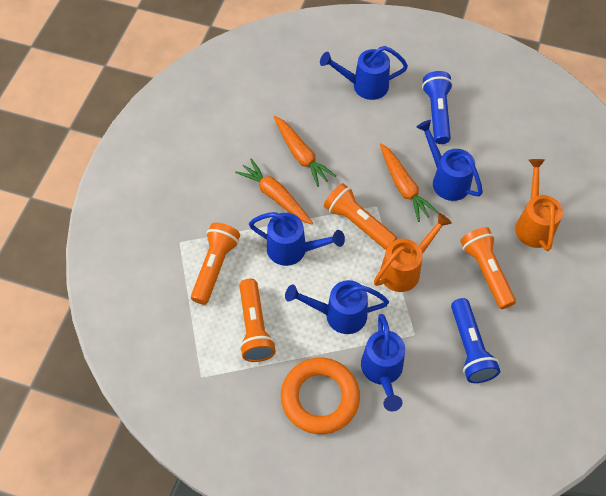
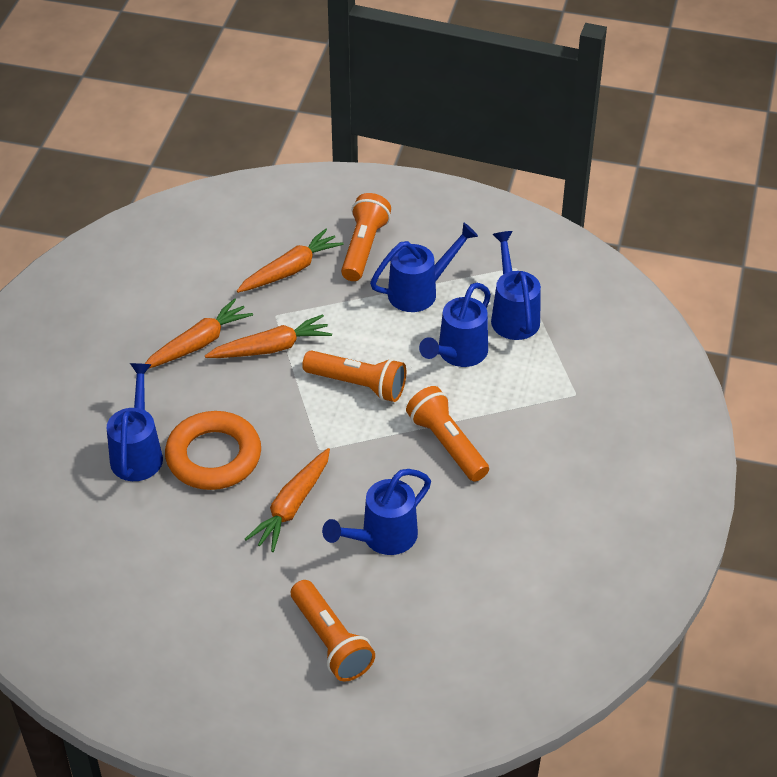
blue flashlight: 2 -> 0
orange carrot: 3 -> 4
orange watering can: 2 -> 0

